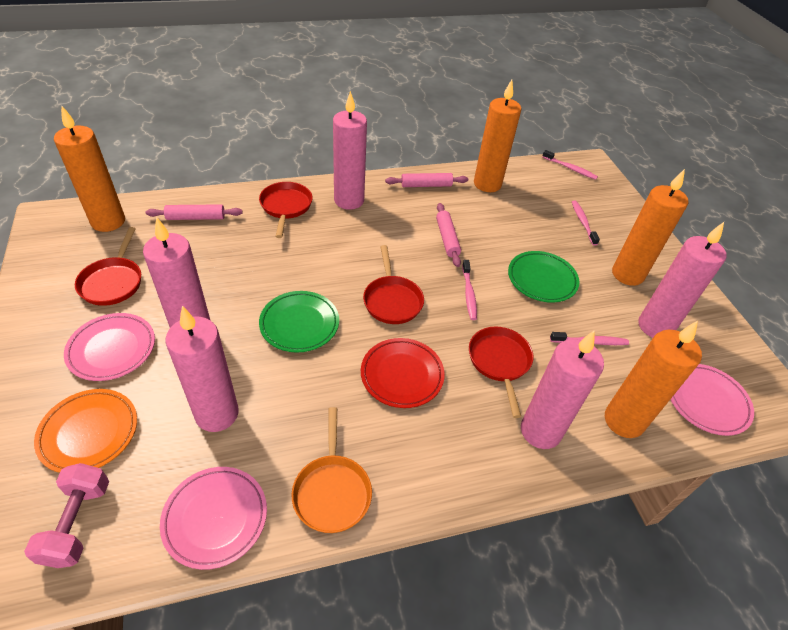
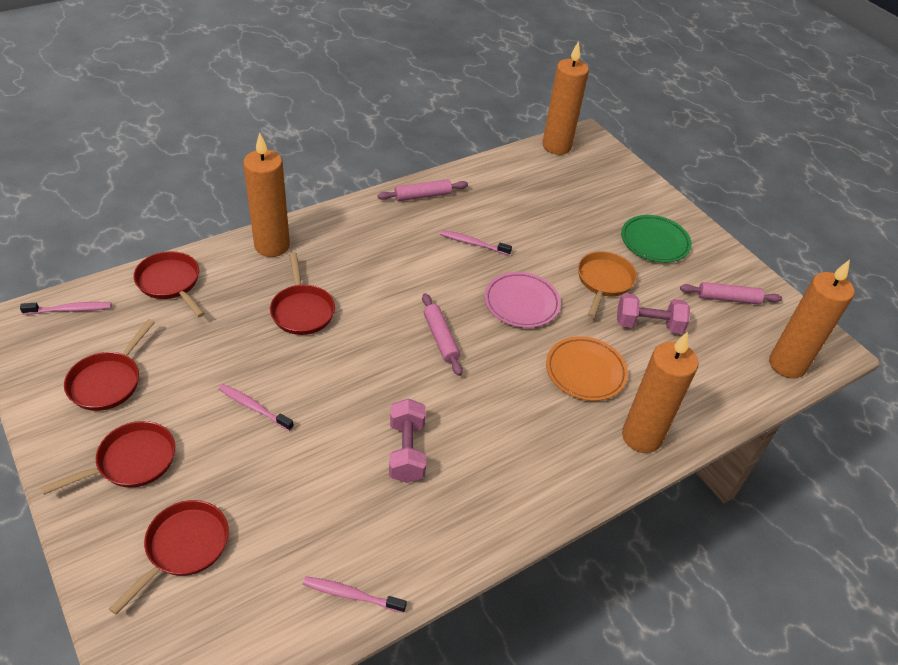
green plate: 2 -> 1
pink candle: 5 -> 0
pink dumbbell: 1 -> 2
pink plate: 3 -> 1
red pan: 4 -> 5
red plate: 1 -> 0

